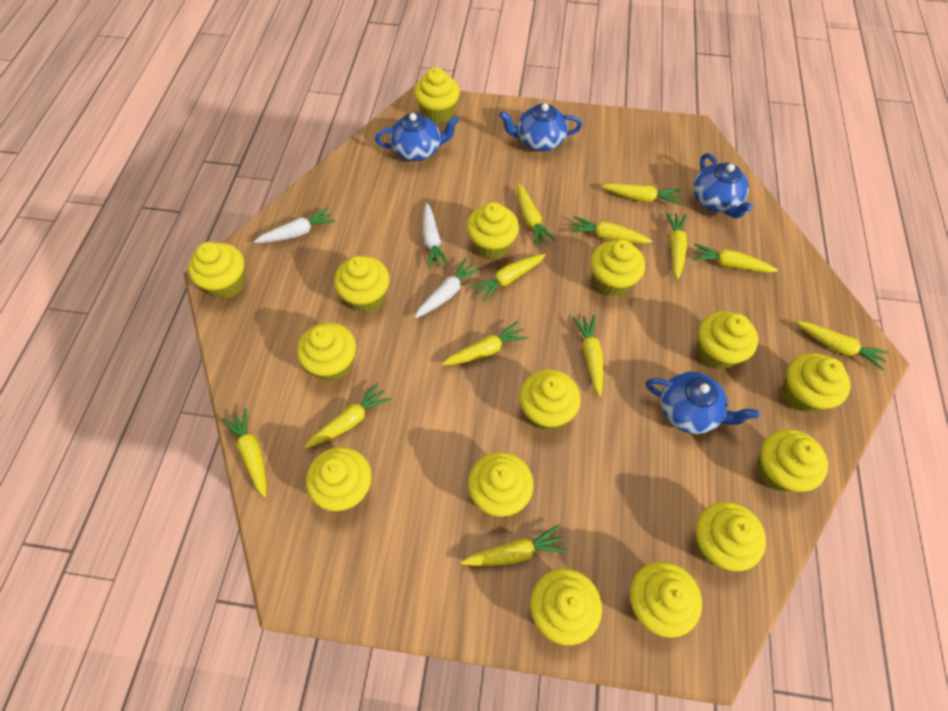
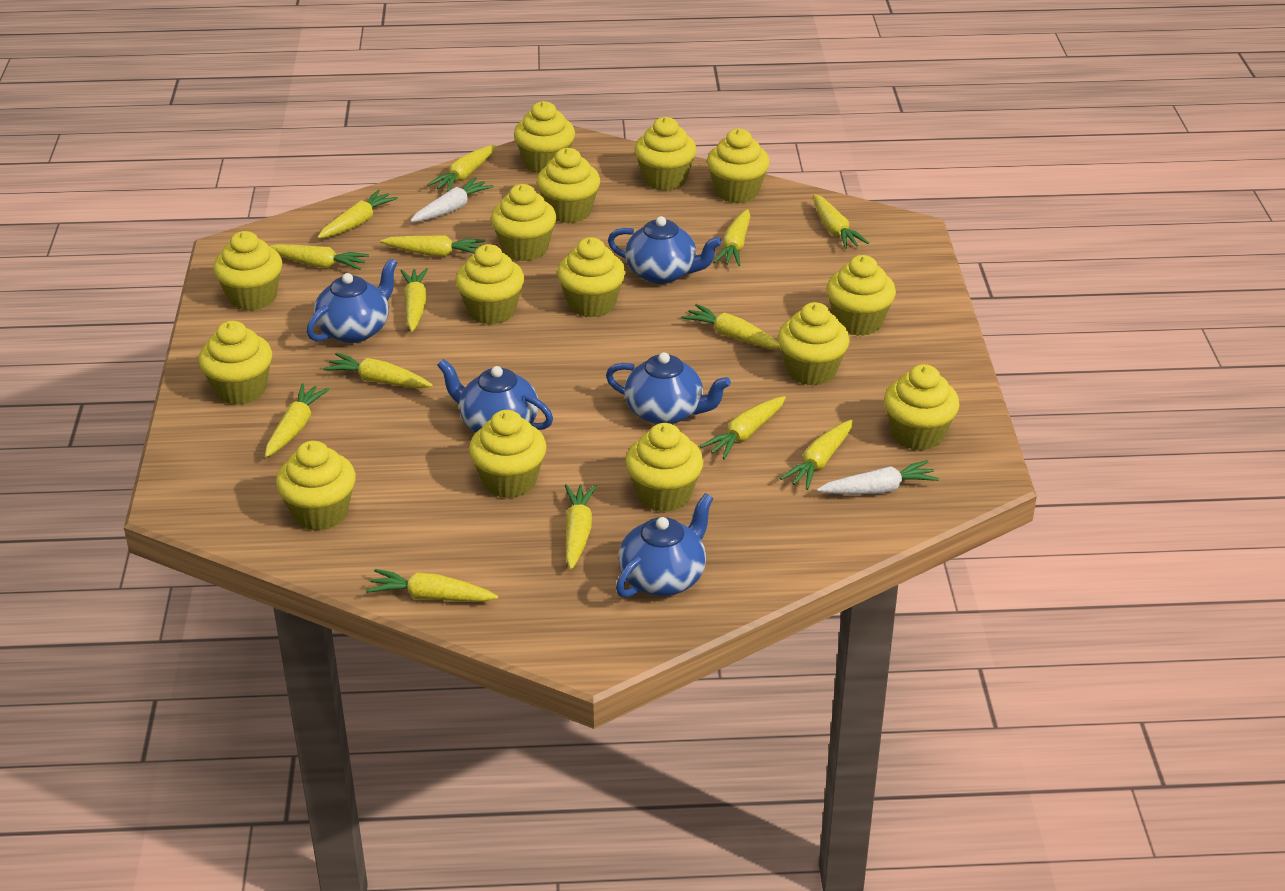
blue teapot: 4 -> 5
white carrot: 3 -> 2
yellow carrot: 12 -> 14

